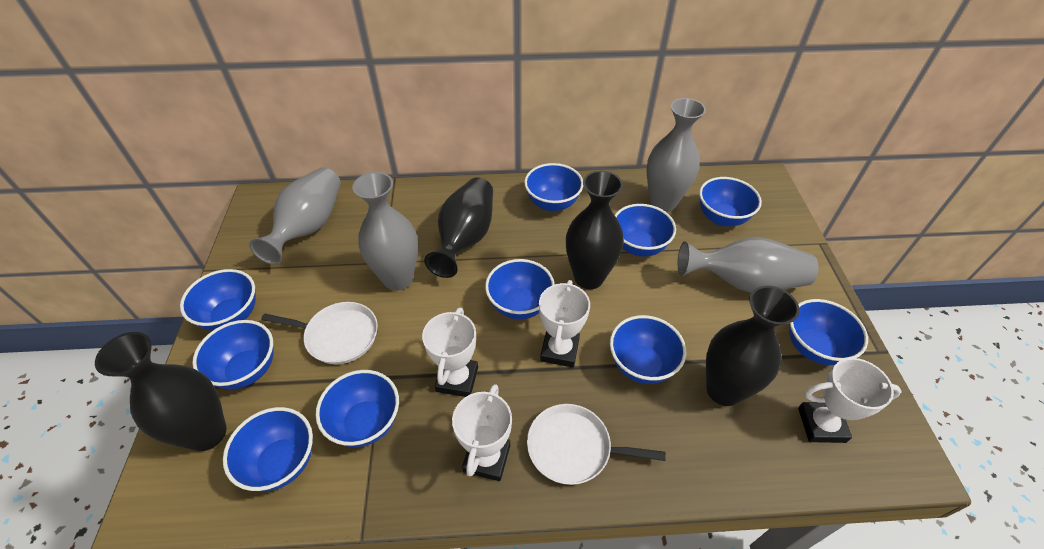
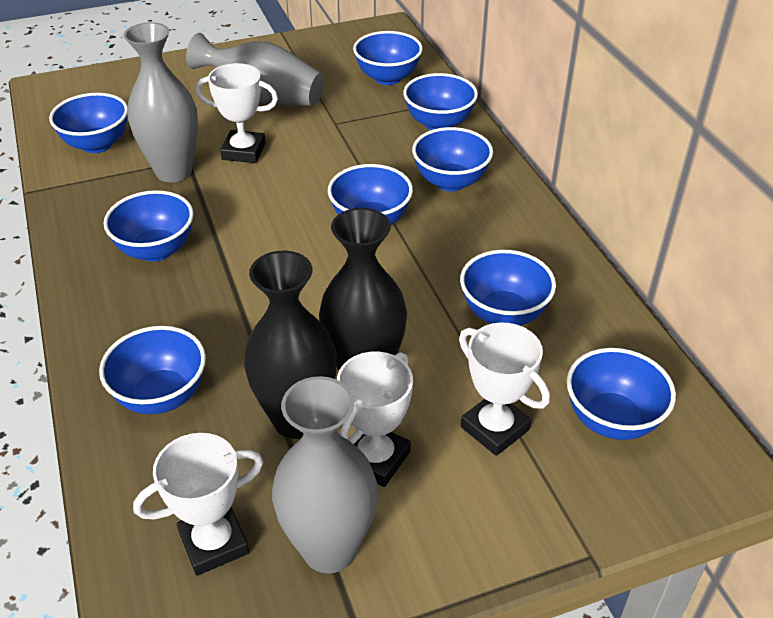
black vase: 4 -> 2
blue bowl: 10 -> 9
grey vase: 4 -> 3
white pan: 2 -> 0

